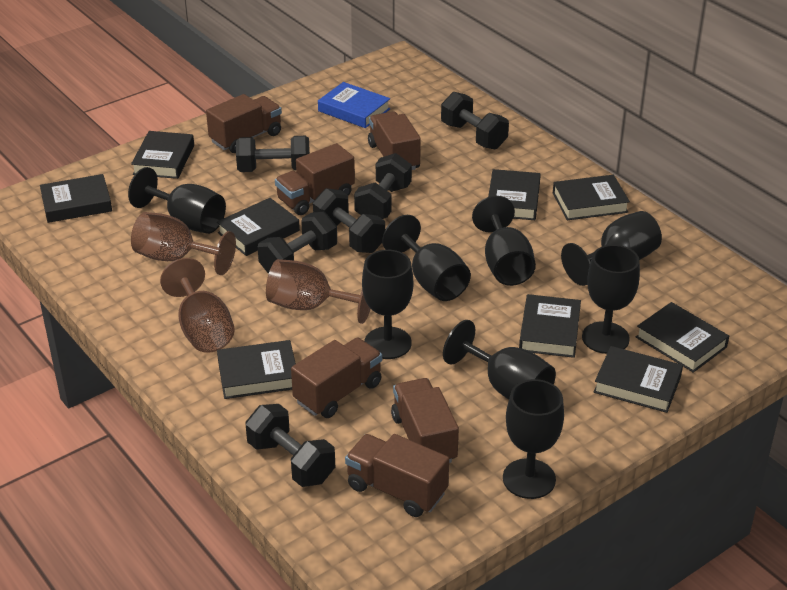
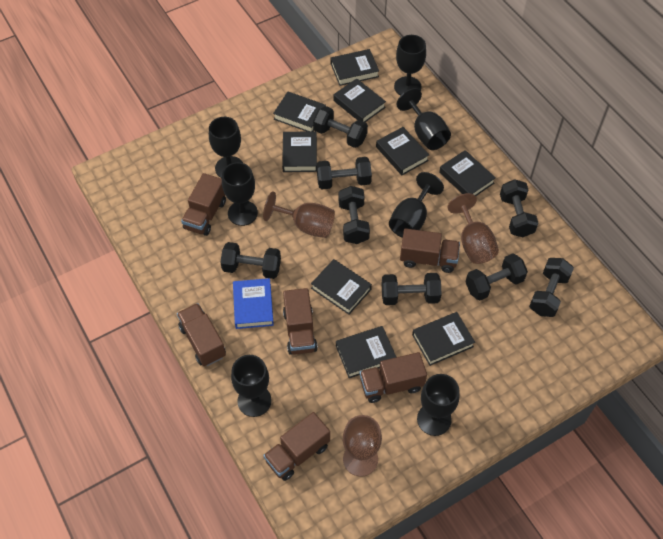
black dumbbell: 6 -> 8
black goblet: 8 -> 7

